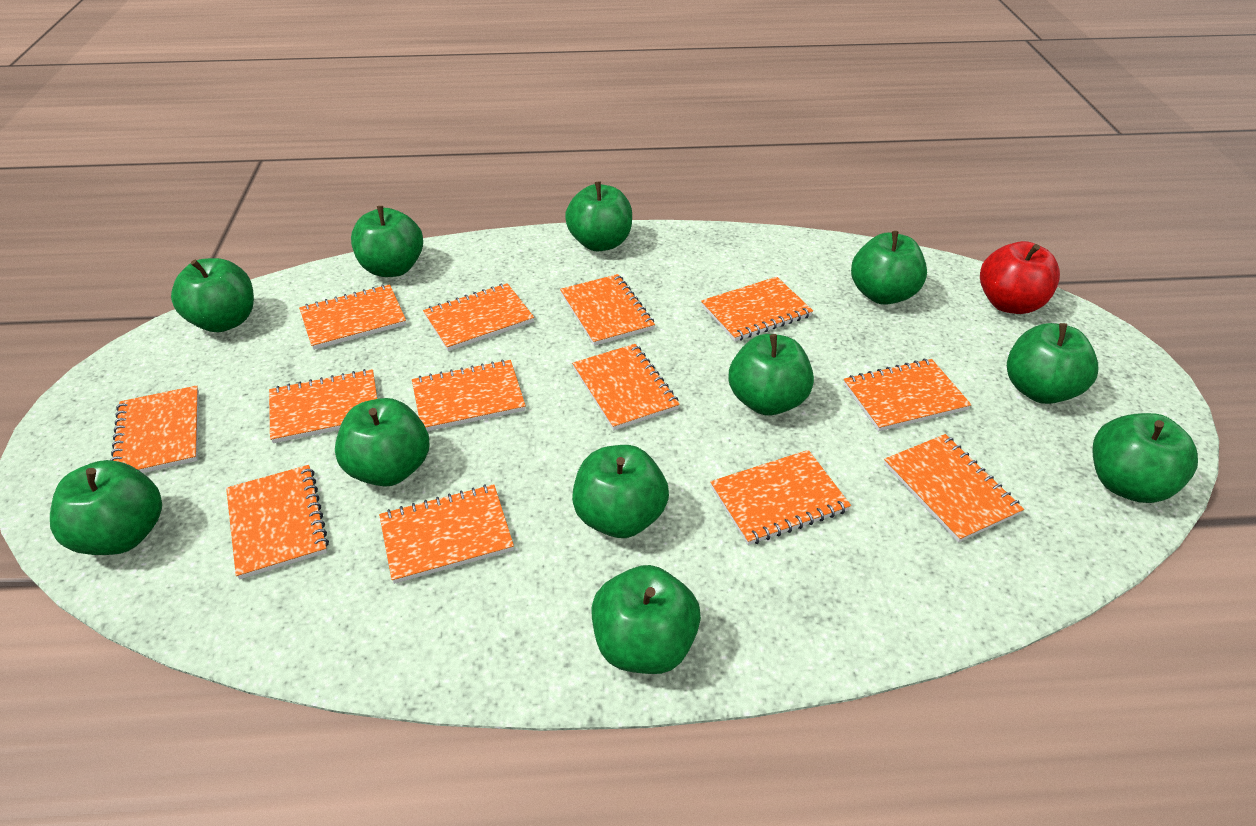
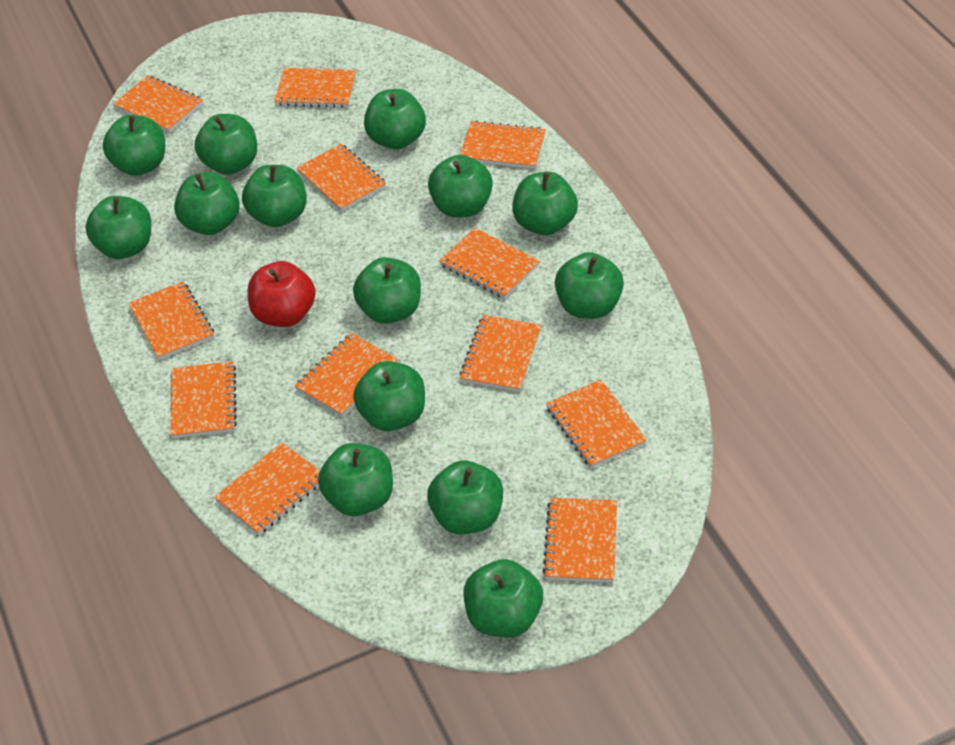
green apple: 11 -> 14
orange notebook: 13 -> 12

